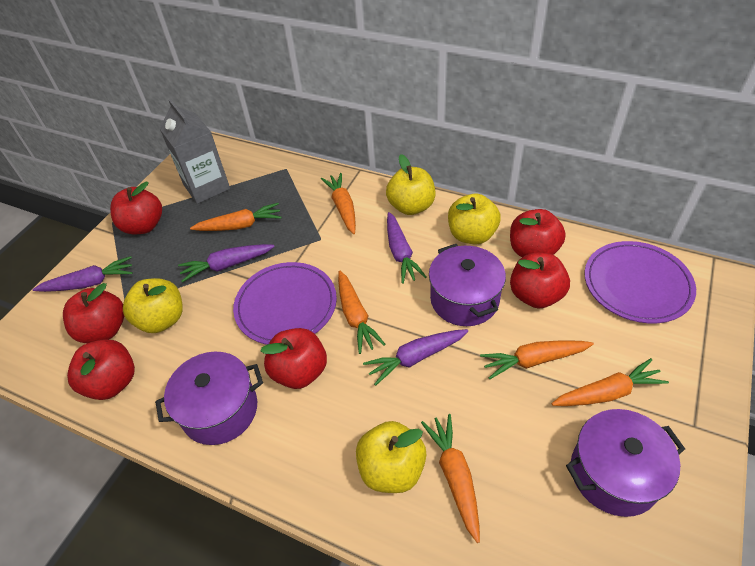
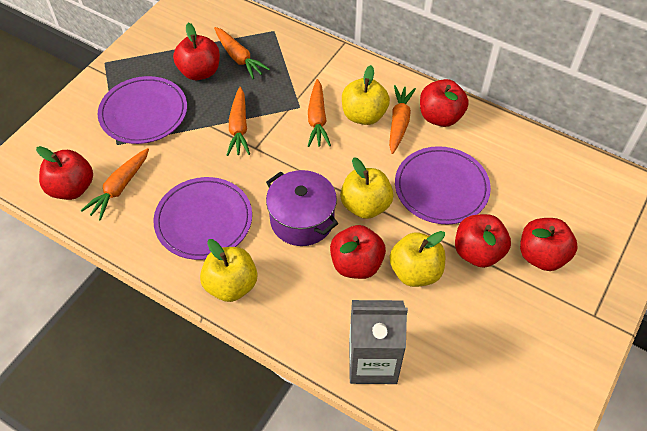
orange carrot: 6 -> 5
purple carrot: 4 -> 0
purple plate: 2 -> 3
purple pot: 3 -> 1

